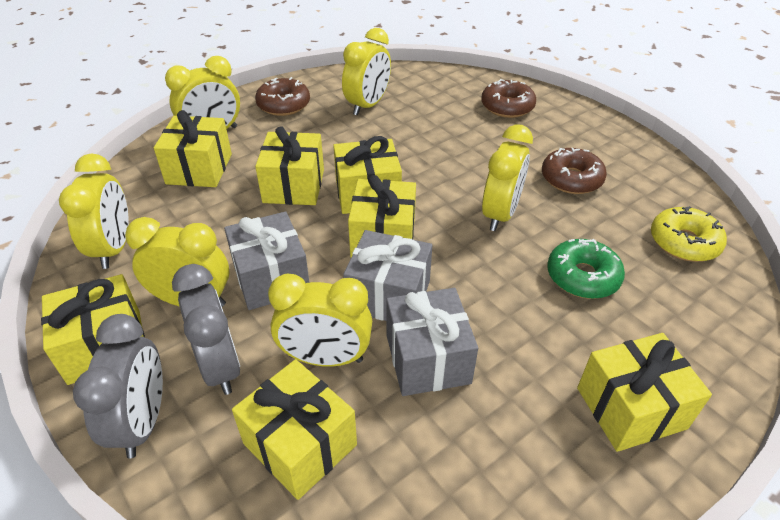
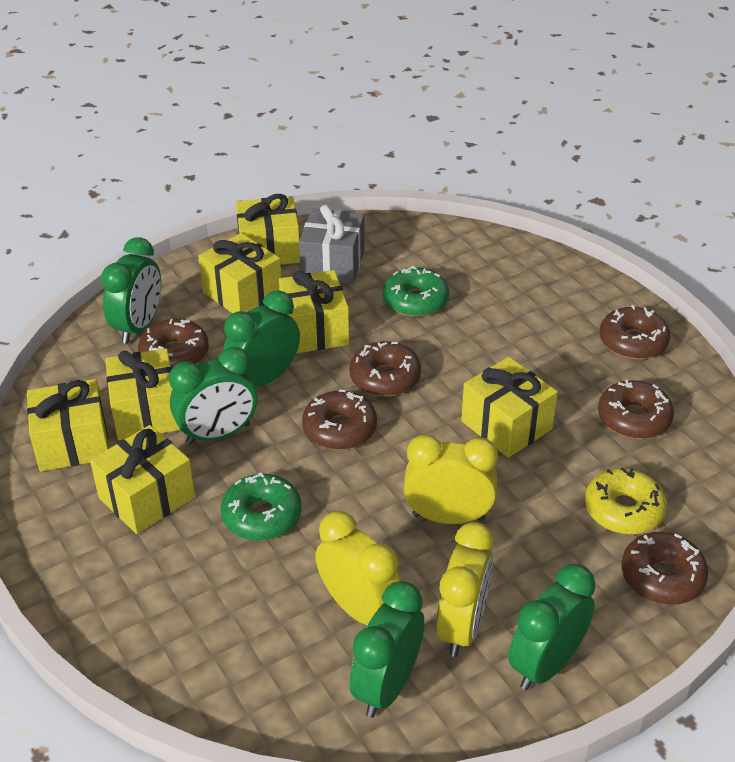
brown donut: 3 -> 6
green clock: 0 -> 5
green donut: 1 -> 2
grey clock: 2 -> 0
grey gift: 3 -> 1
yellow clock: 6 -> 3

